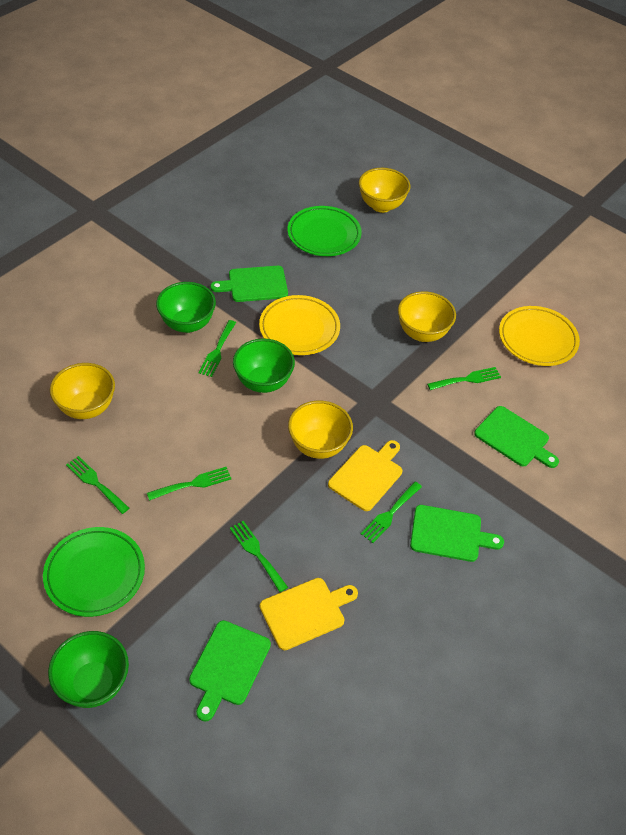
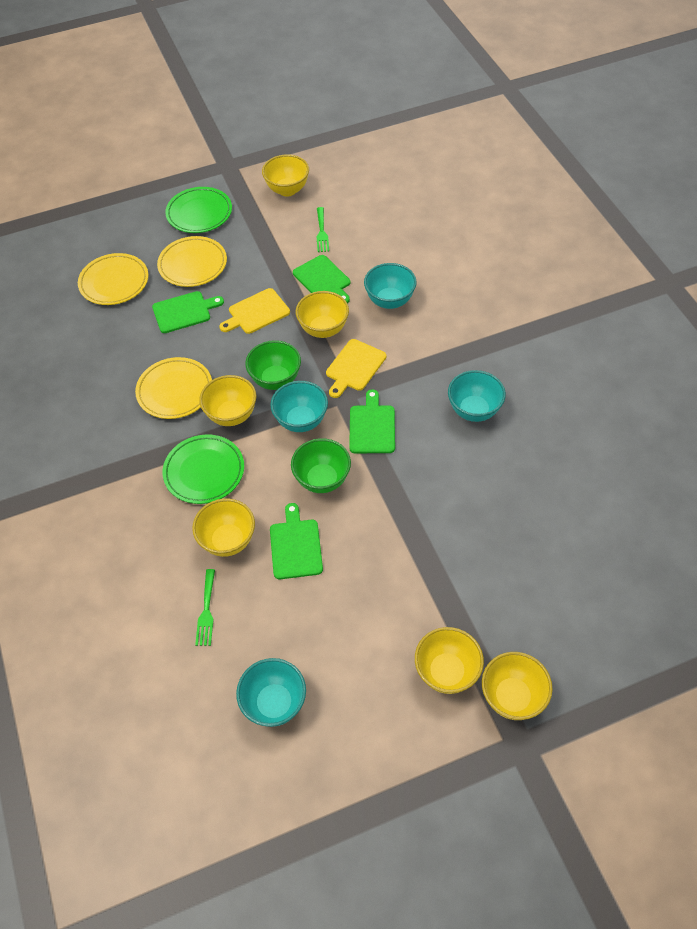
green bowl: 3 -> 2
green fork: 6 -> 2
turquoise bowl: 0 -> 4
yellow bowl: 4 -> 6
yellow plate: 2 -> 3

